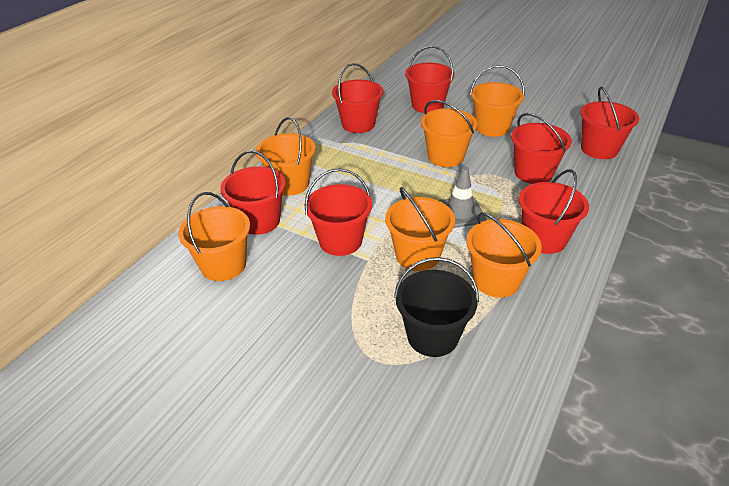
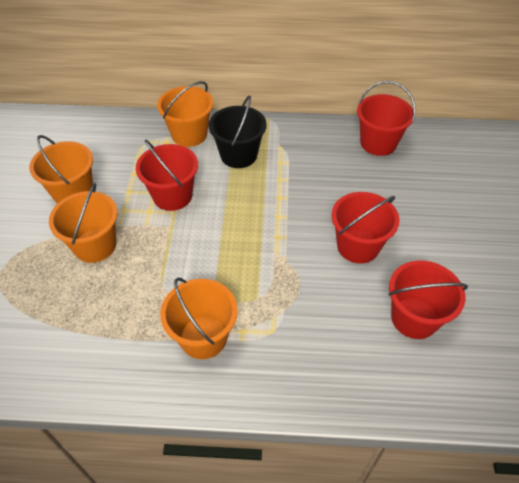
grey traffic cone: 1 -> 0
orange bucket: 6 -> 4
red bucket: 7 -> 4

